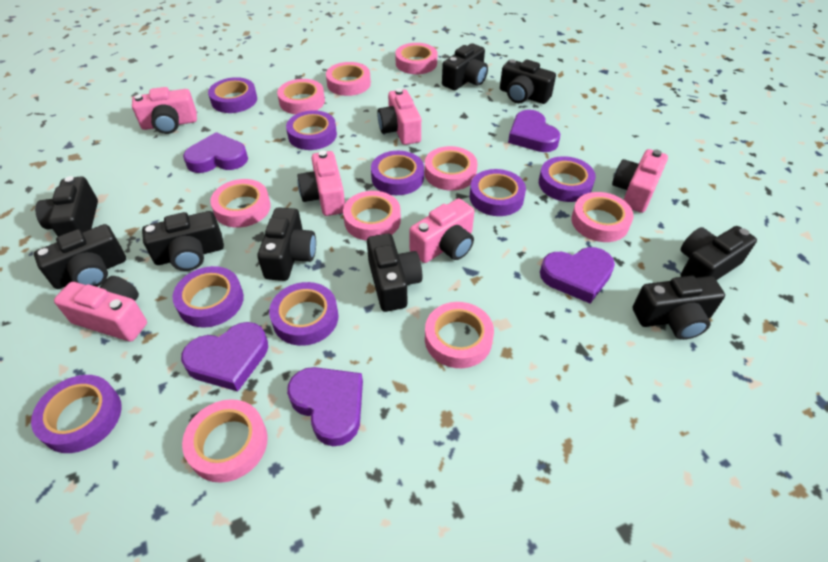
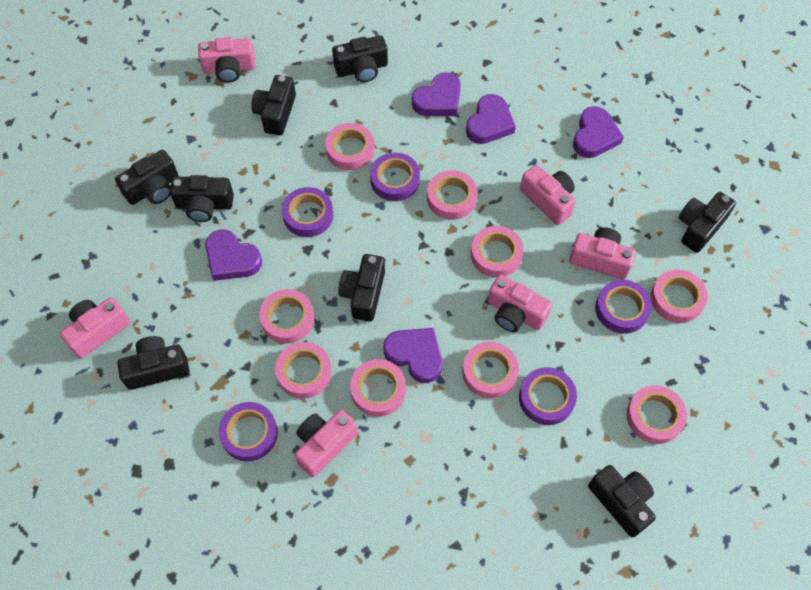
black camera: 9 -> 8
purple tape: 8 -> 5

